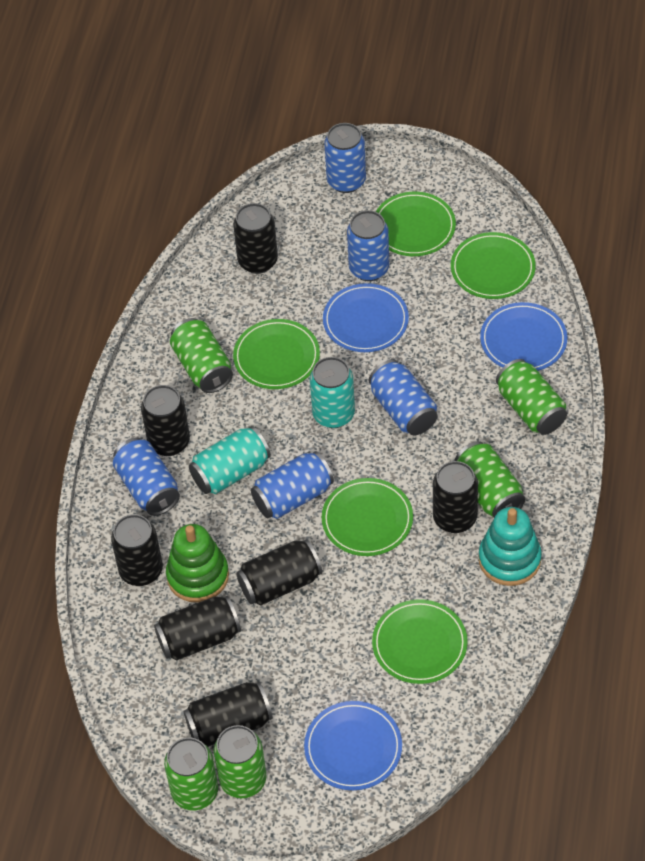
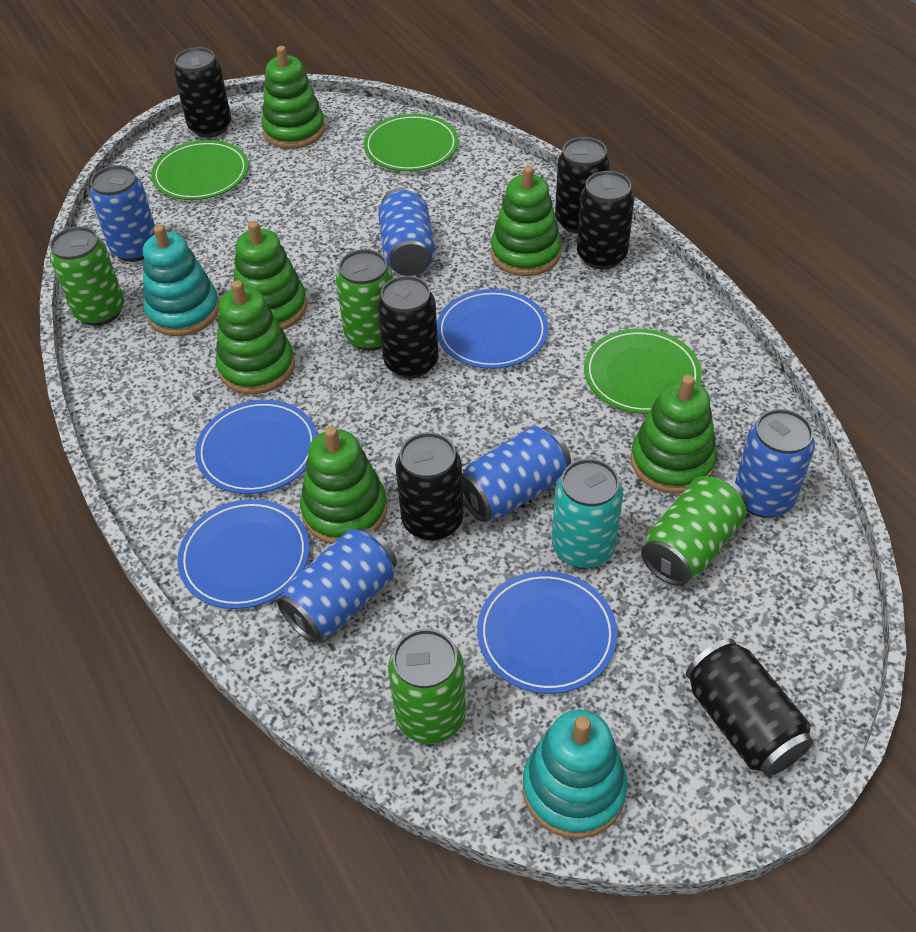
black can: 7 -> 6
blue plate: 3 -> 4
green can: 5 -> 4
green plate: 5 -> 3
green stacking toy: 1 -> 6
turquoise can: 2 -> 1
turquoise stacking toy: 1 -> 2

